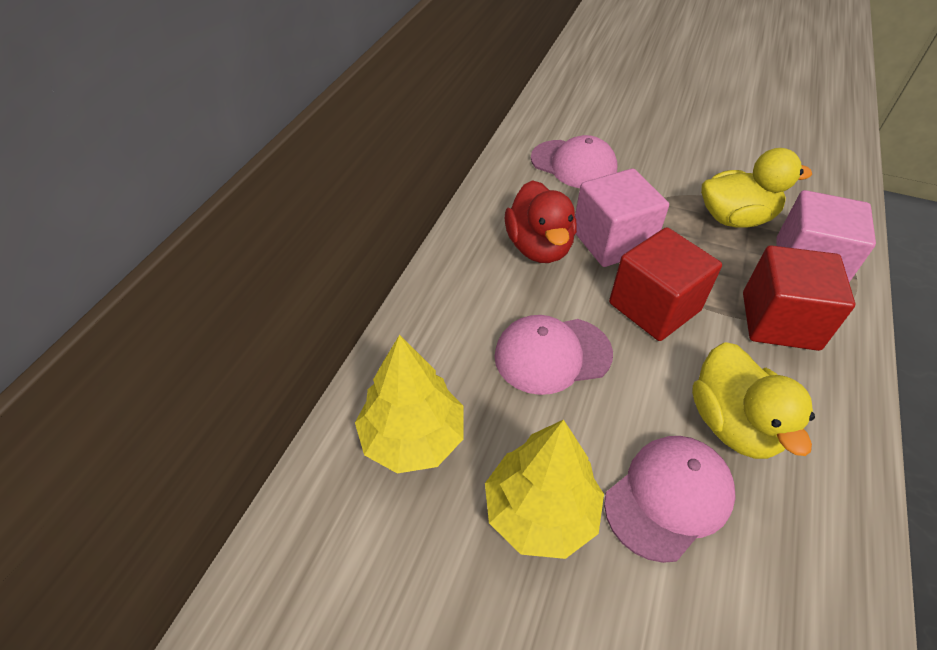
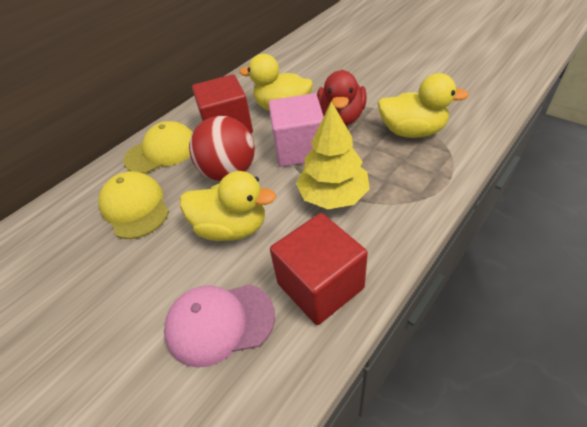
pink cap: 3 -> 1
pink cube: 2 -> 1
red ball: 0 -> 1
yellow cap: 0 -> 2
yellow duck: 2 -> 3
yellow tree: 2 -> 1

